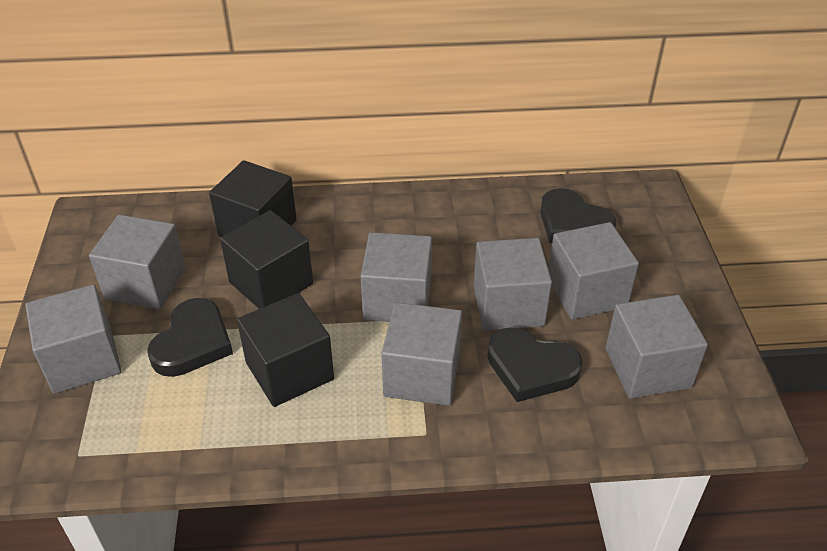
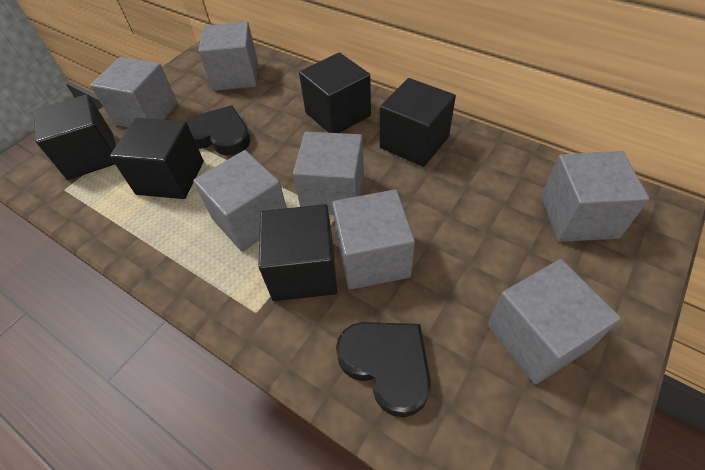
black cube: 3 -> 5
black heart: 3 -> 2

